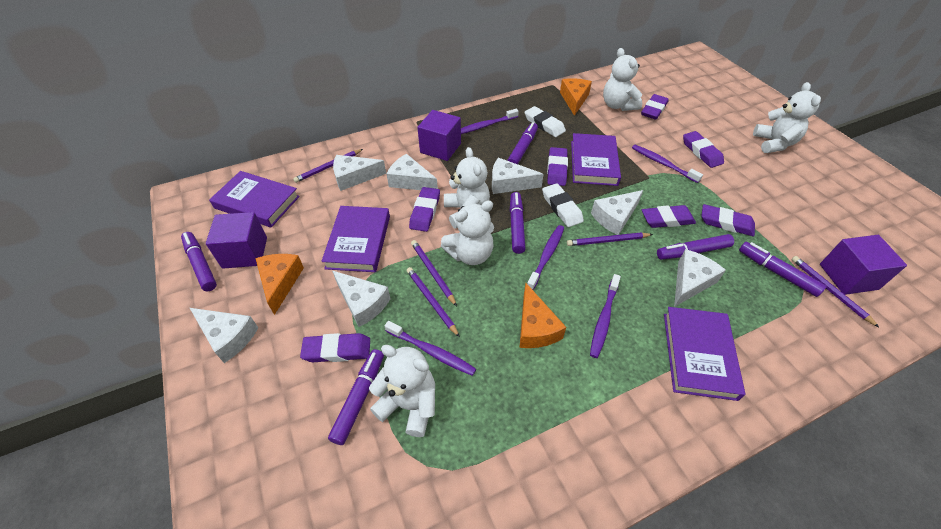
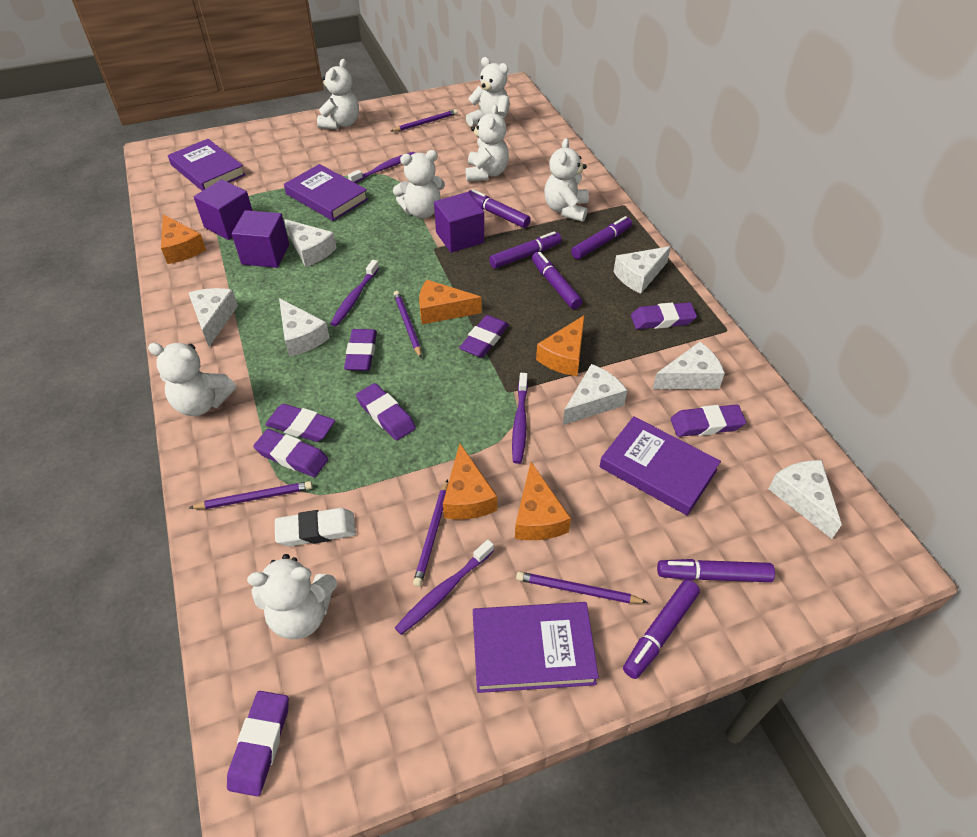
orange cheese: 3 -> 5
purple eraser: 7 -> 8
purple toothbrush: 5 -> 4
white eraser: 2 -> 1
white teddy bear: 5 -> 7

